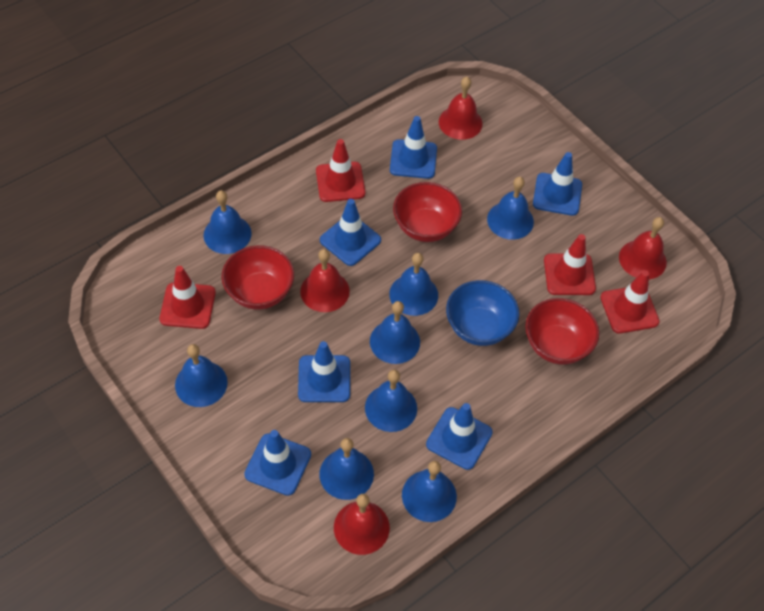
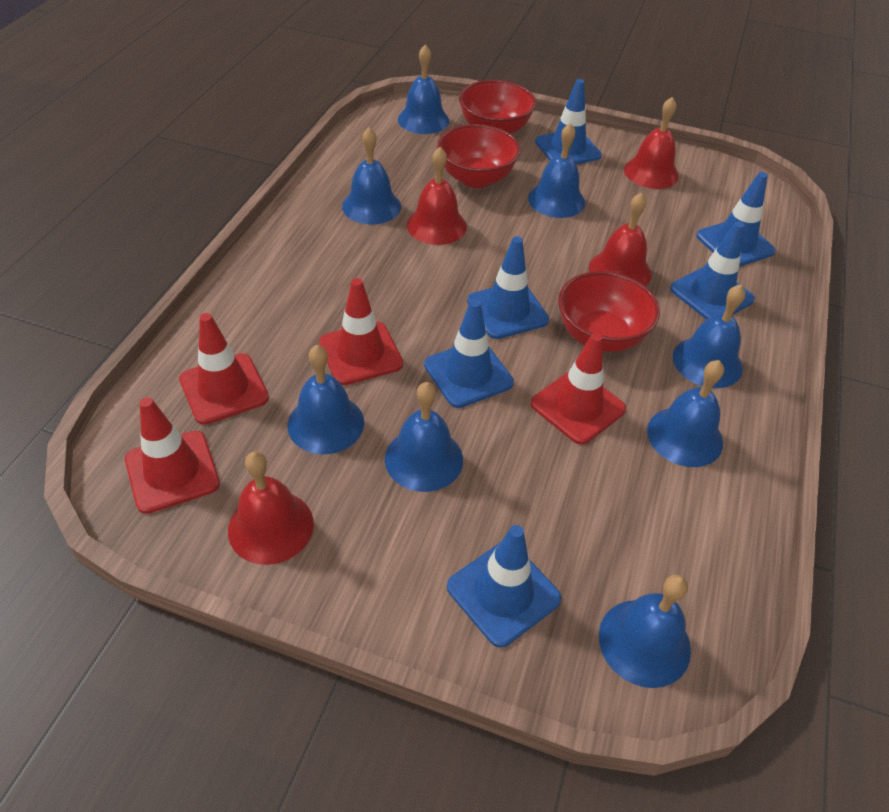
blue bowl: 1 -> 0

